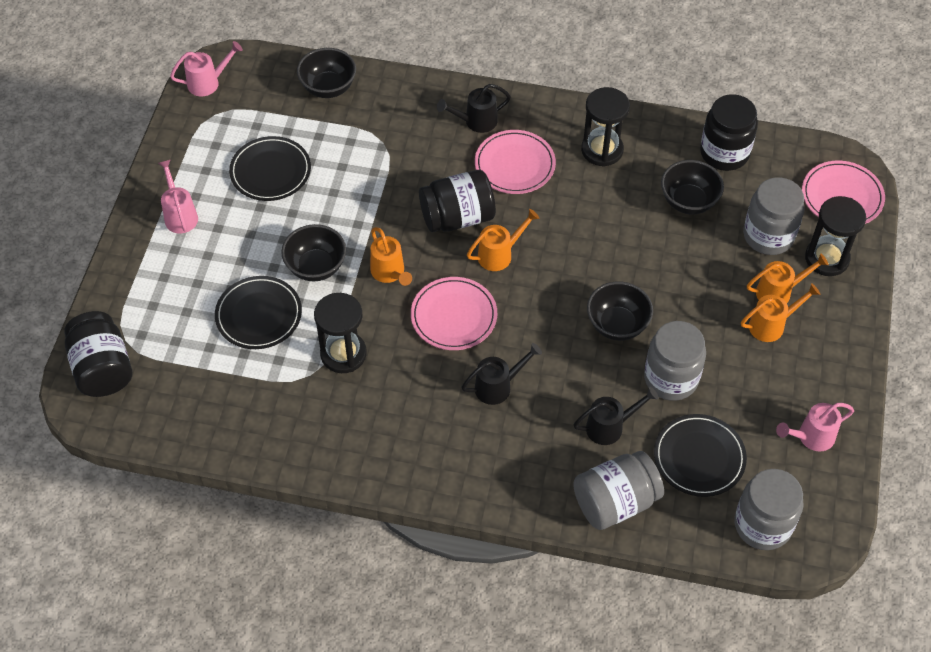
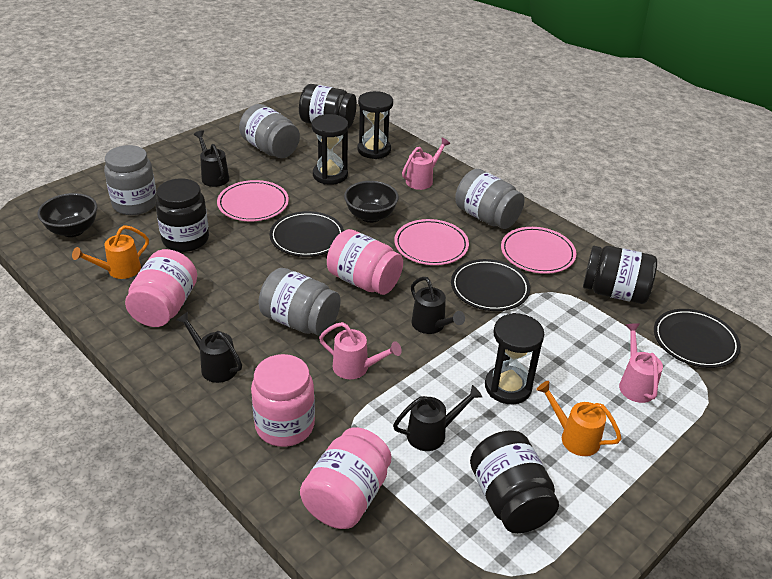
black bowl: 4 -> 2
black jar: 3 -> 4
black watering can: 3 -> 4
orange watering can: 4 -> 2
pink jar: 0 -> 4

